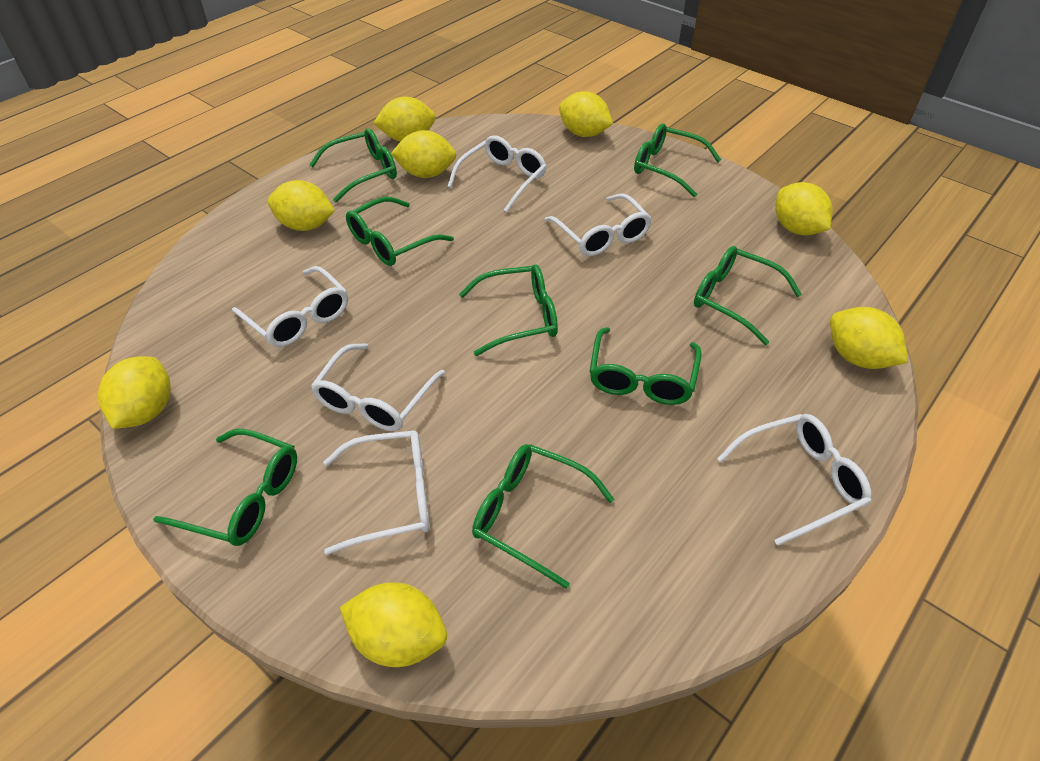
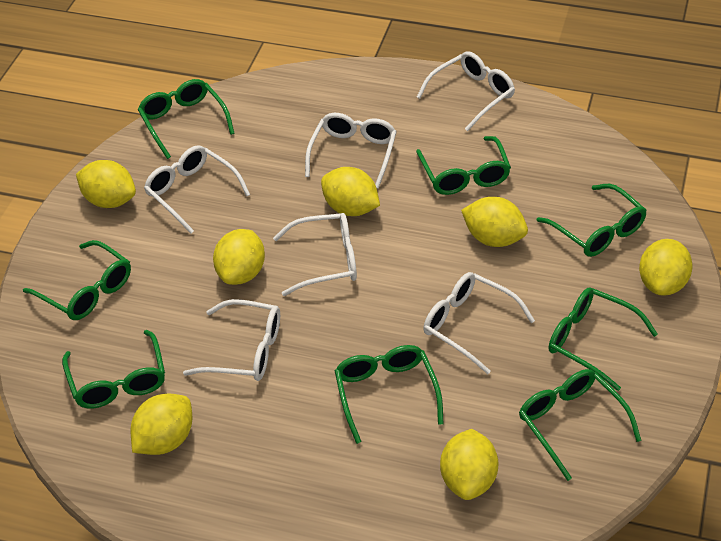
yellow lemon: 8 -> 7

